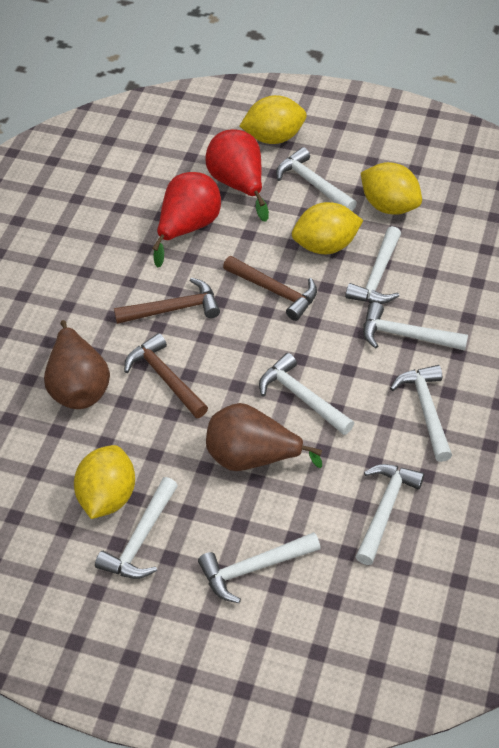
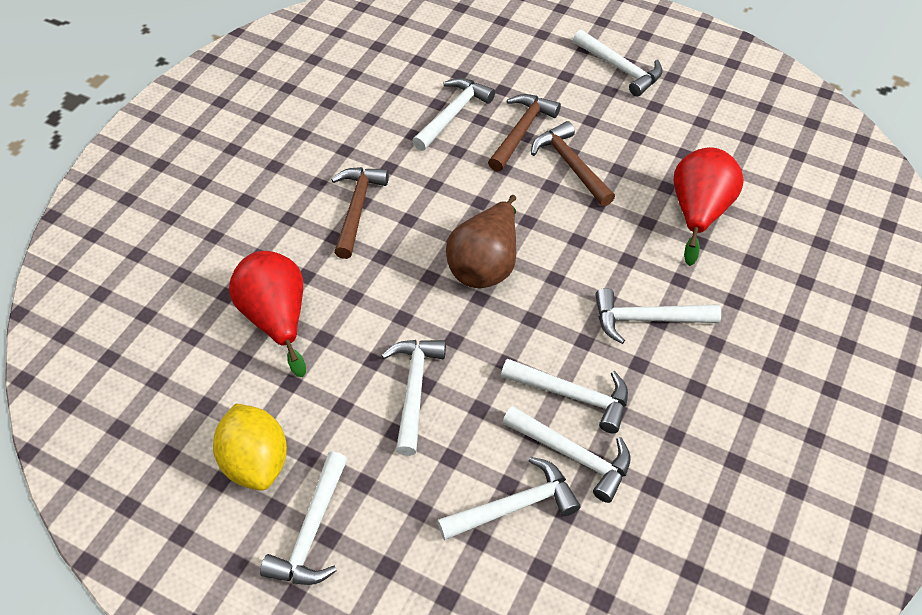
brown pear: 2 -> 1
yellow lemon: 4 -> 1

